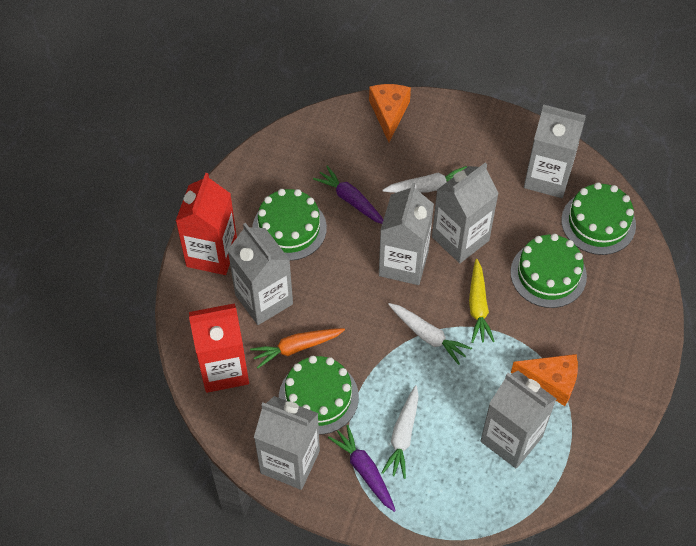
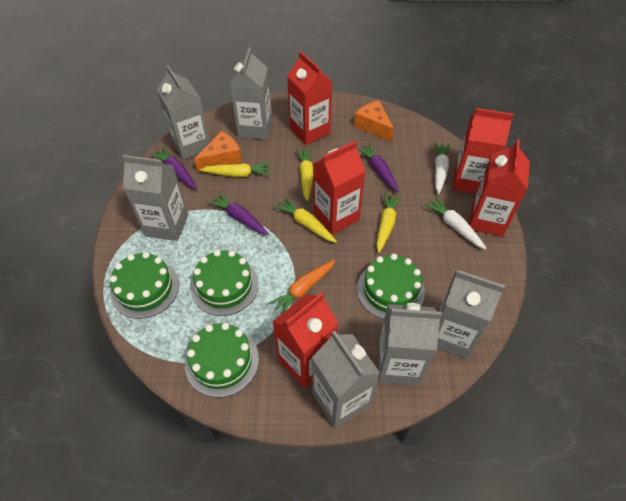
purple carrot: 2 -> 3
red carton: 2 -> 5
white carrot: 3 -> 2
yellow carrot: 1 -> 4

